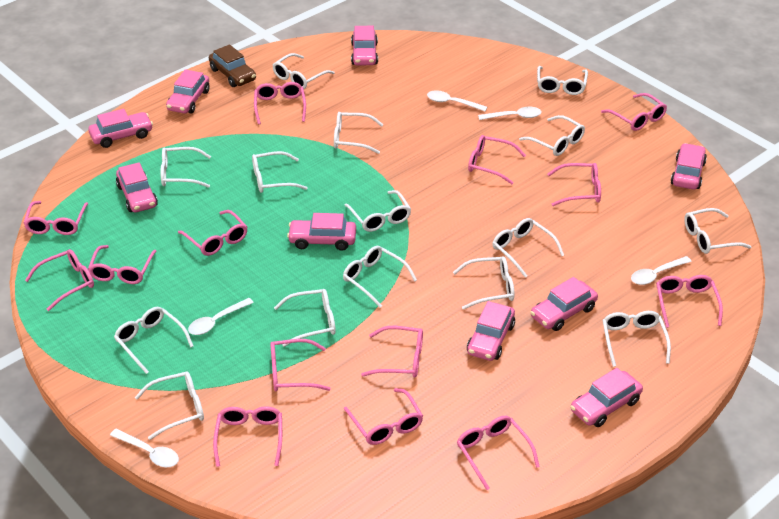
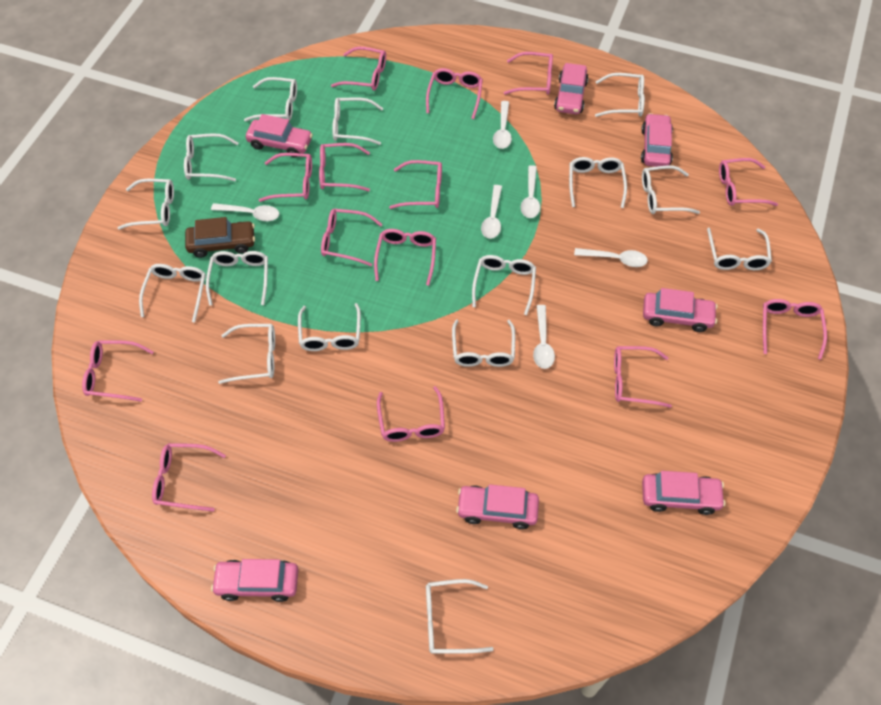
pink car: 9 -> 7
white spoon: 5 -> 6

